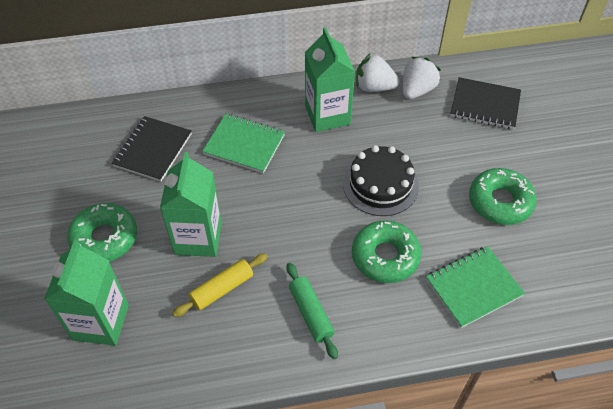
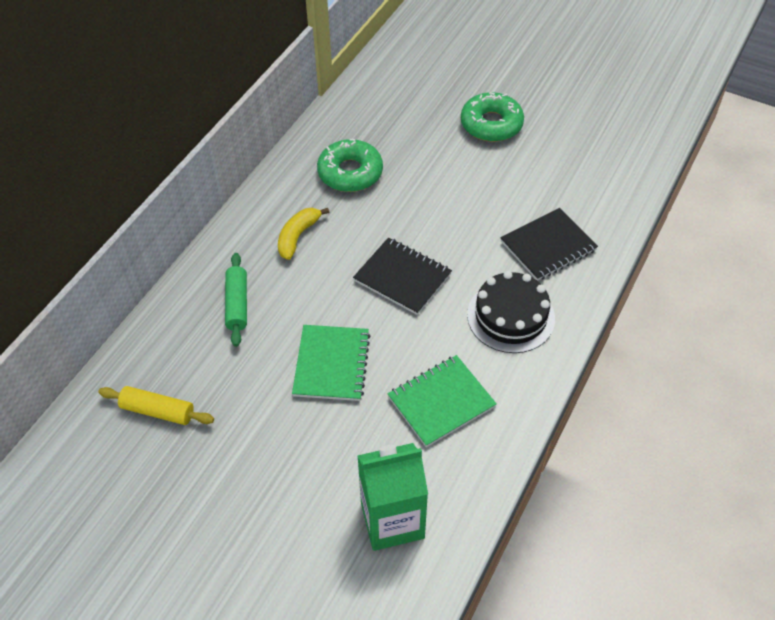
green carton: 3 -> 1
green donut: 3 -> 2
white strawberry: 2 -> 0
yellow banana: 0 -> 1

